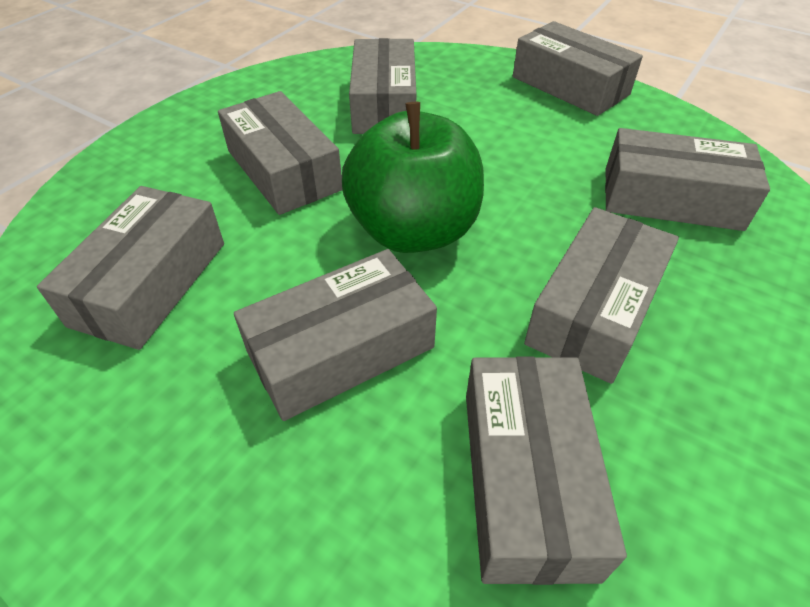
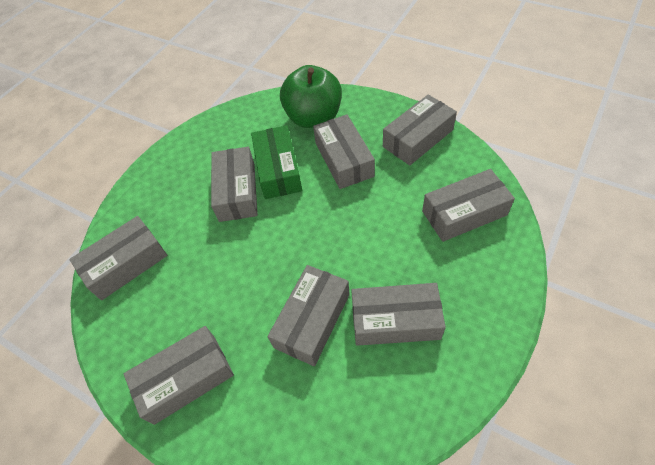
green box: 0 -> 1

